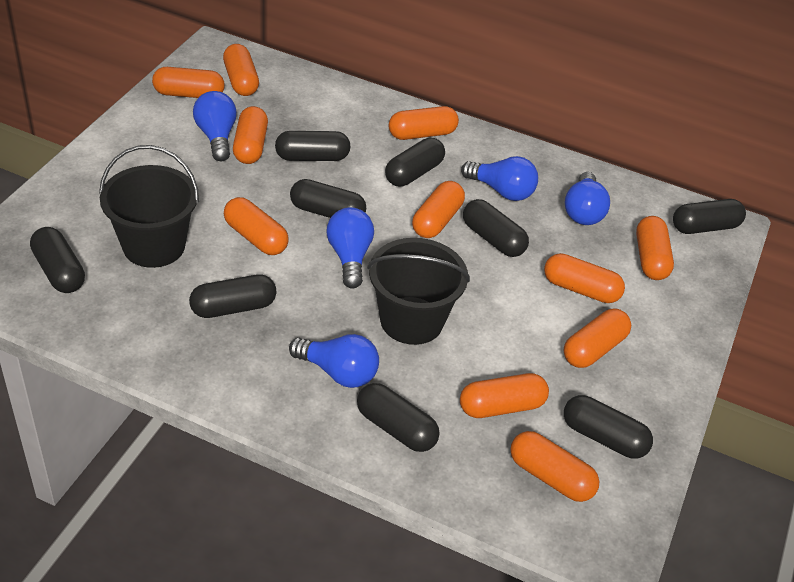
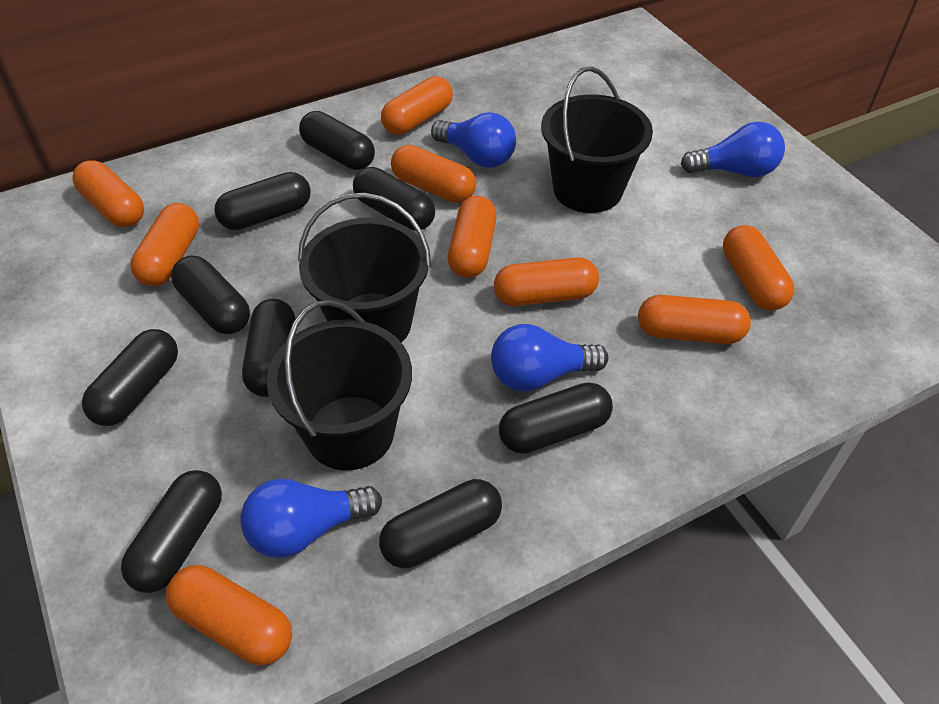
black bucket: 2 -> 3
blue light bulb: 5 -> 4
orange capsule: 11 -> 9

